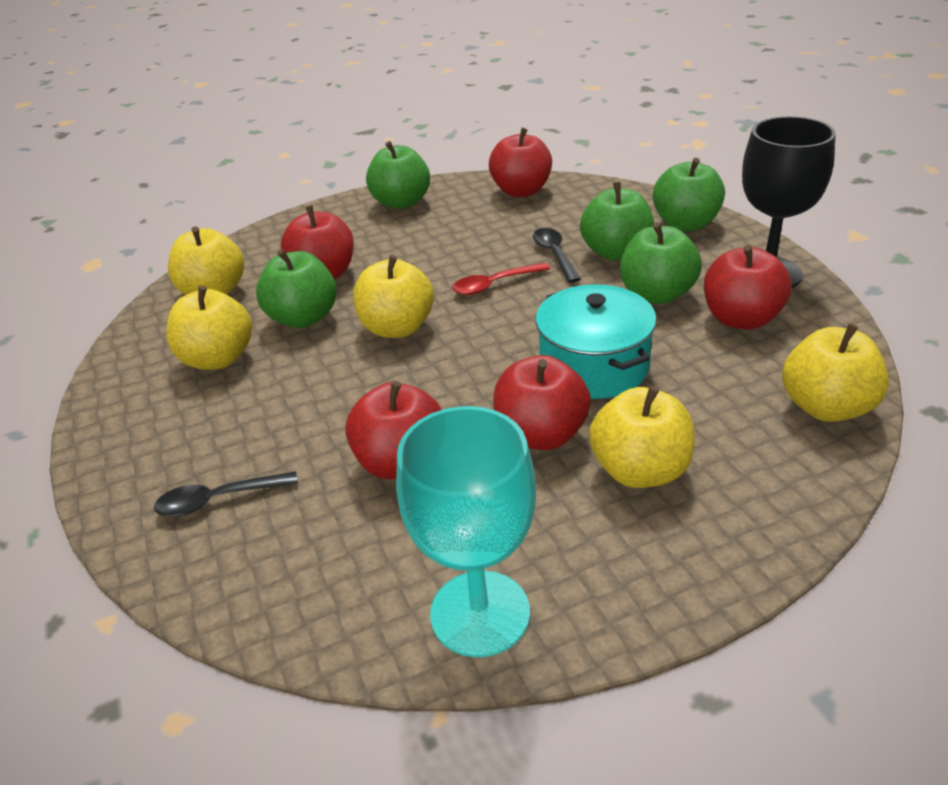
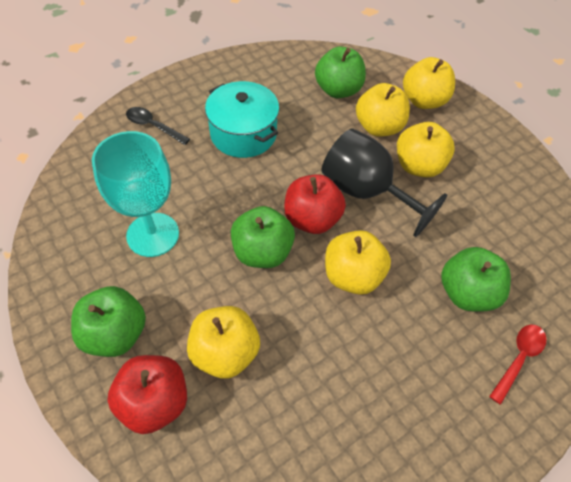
black spoon: 2 -> 1
green apple: 5 -> 4
red apple: 5 -> 2

